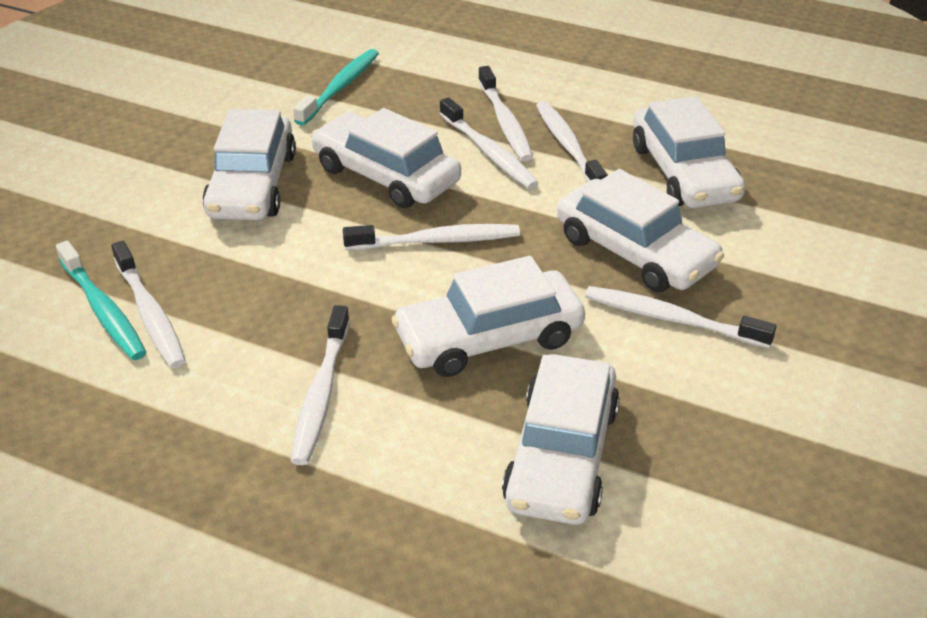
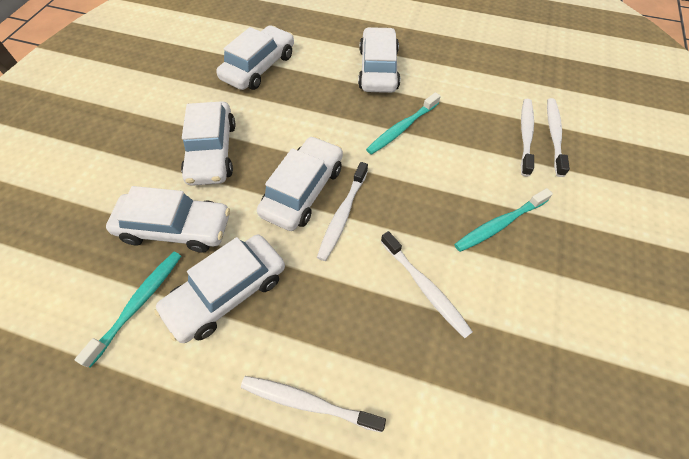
turquoise toothbrush: 2 -> 3
white toothbrush: 7 -> 5

